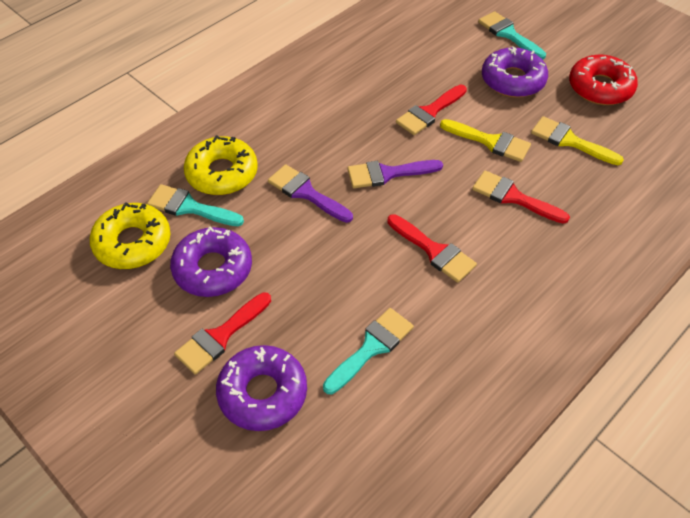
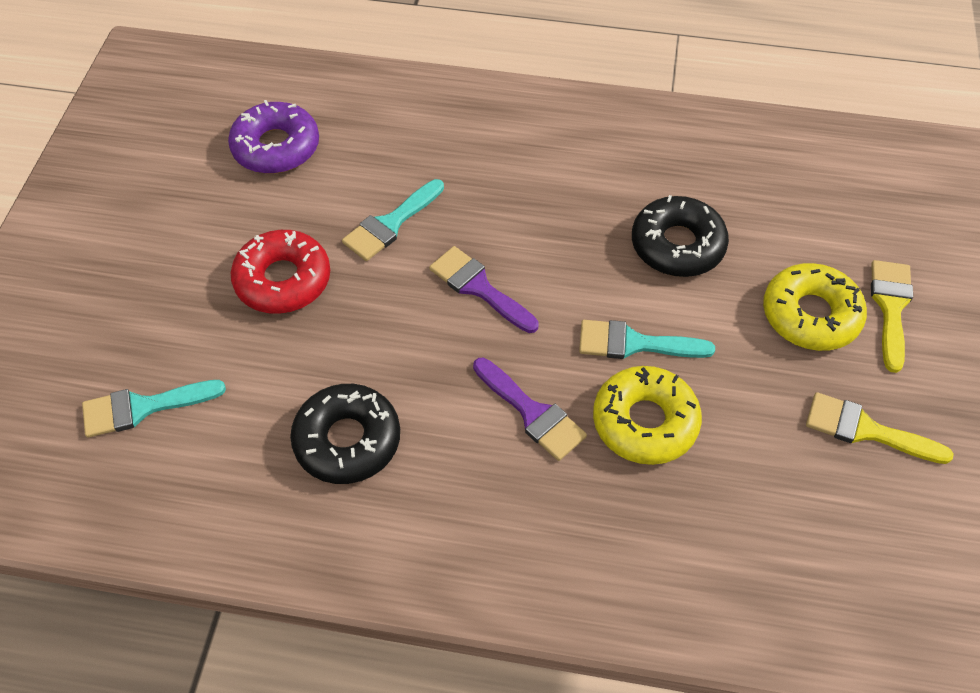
black donut: 0 -> 2
purple donut: 3 -> 1
red brush: 4 -> 0

